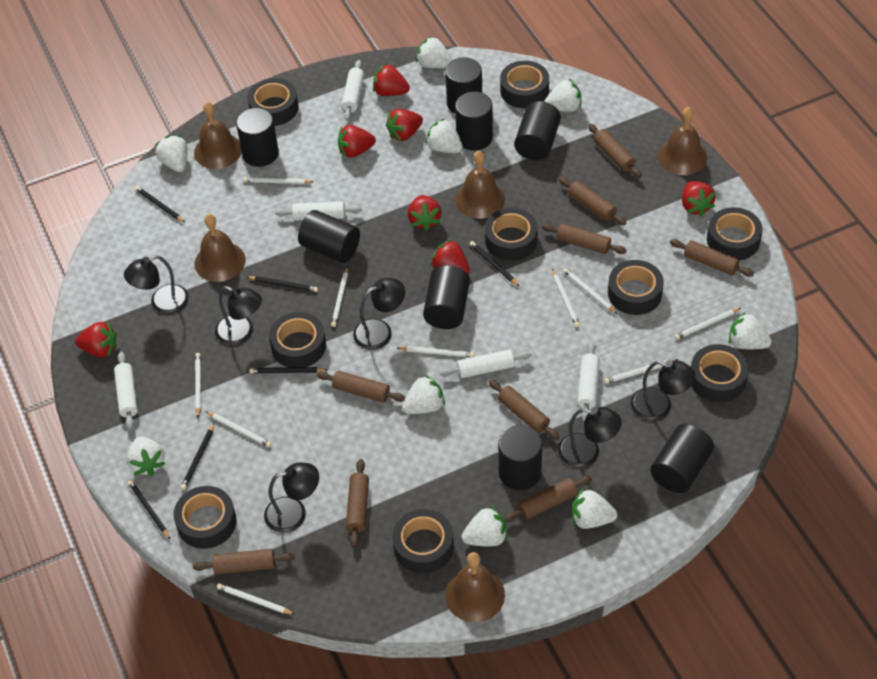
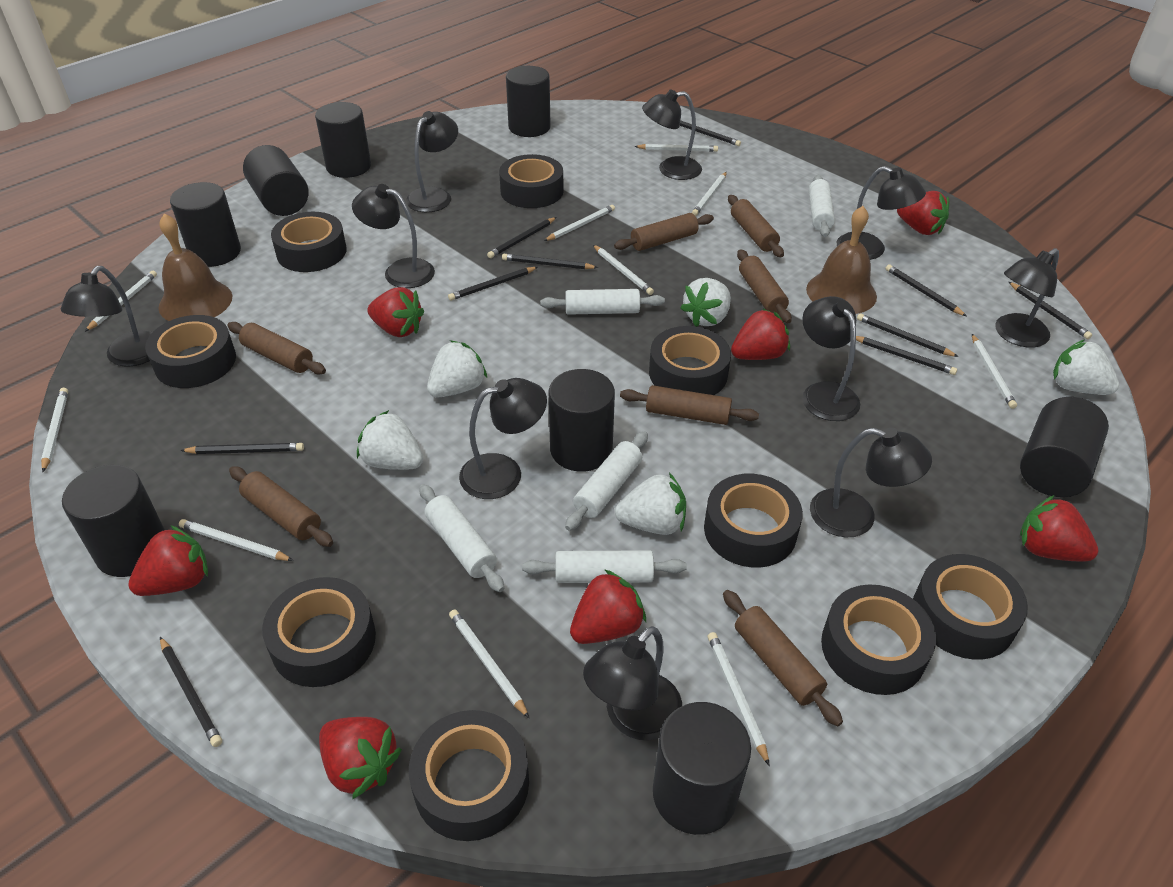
black lamp: 6 -> 10
black pencil: 6 -> 10
brown bell: 5 -> 2
brown rolling pin: 9 -> 7
white strawberry: 9 -> 5

